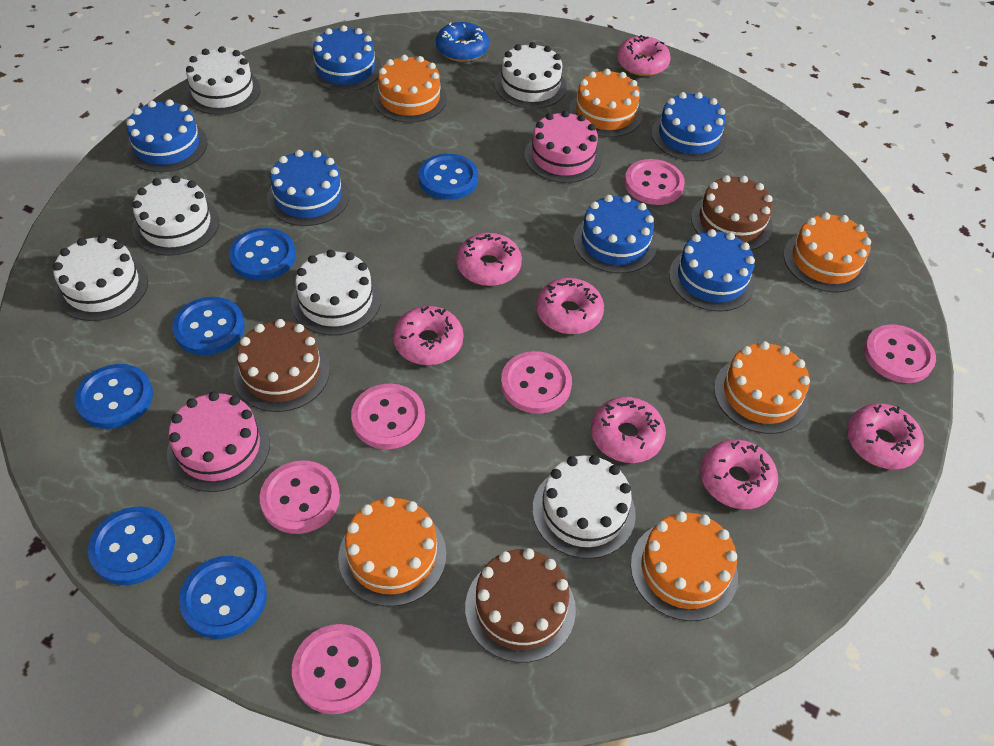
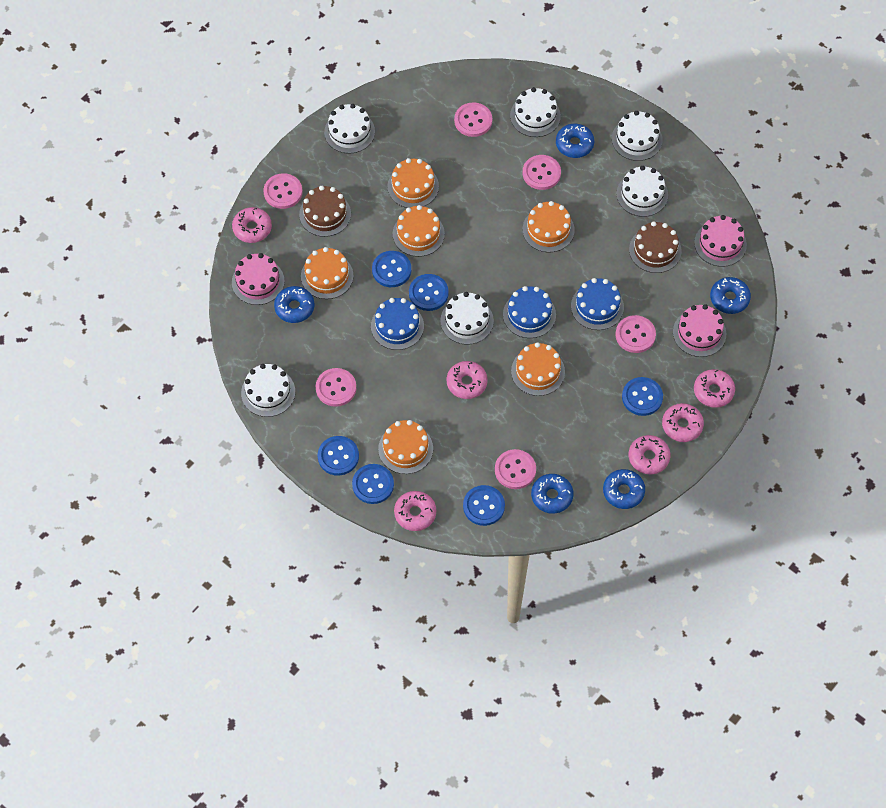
blue cake: 6 -> 3
blue donut: 1 -> 5
brown cake: 3 -> 2
pink cake: 2 -> 3
pink donut: 7 -> 6

